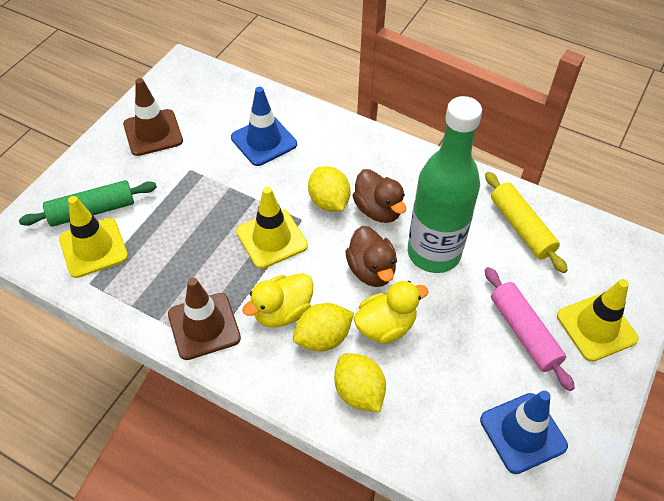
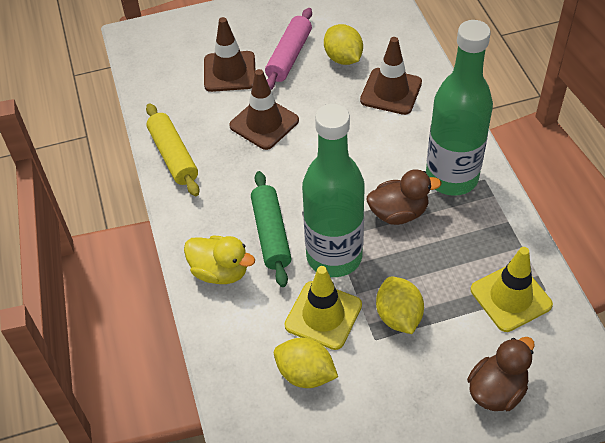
blue traffic cone: 2 -> 0
brown traffic cone: 2 -> 3
green bottle: 1 -> 2
yellow duck: 2 -> 1
yellow traffic cone: 3 -> 2

